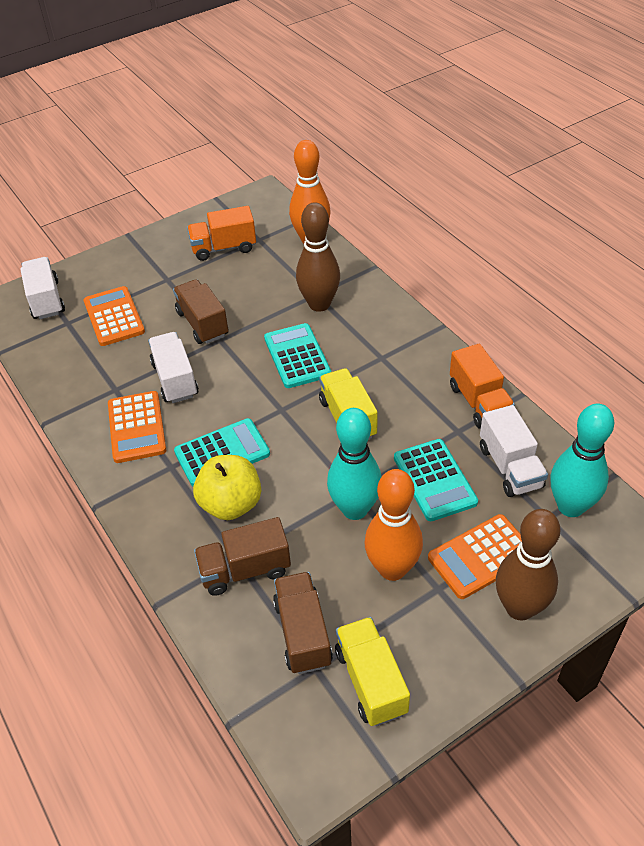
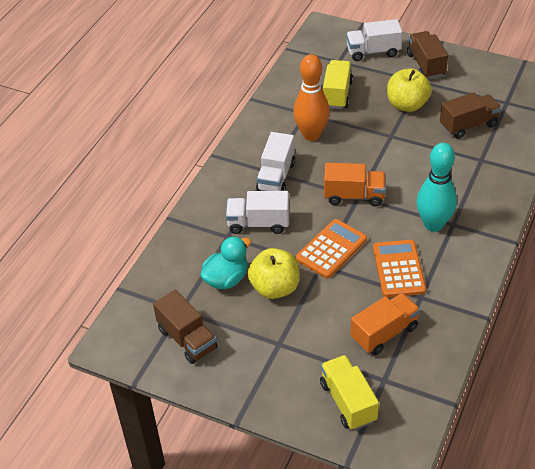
brown bowling pin: 2 -> 0
orange bowling pin: 2 -> 1
orange calculator: 3 -> 2
turquoise bowling pin: 2 -> 1
turquoise calculator: 3 -> 0
turquoise duck: 0 -> 1
yellow apple: 1 -> 2

